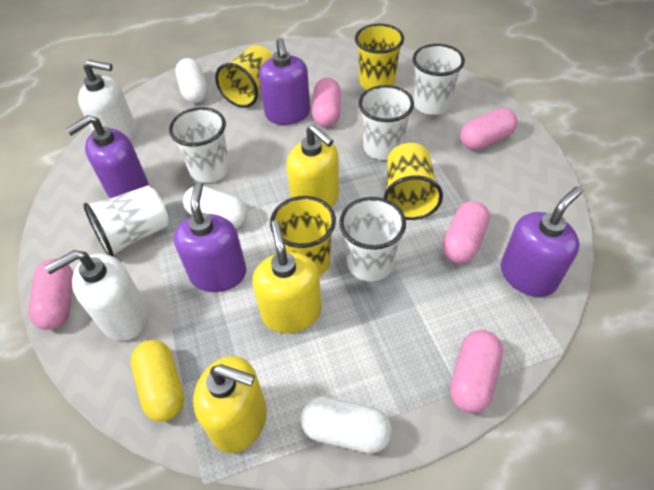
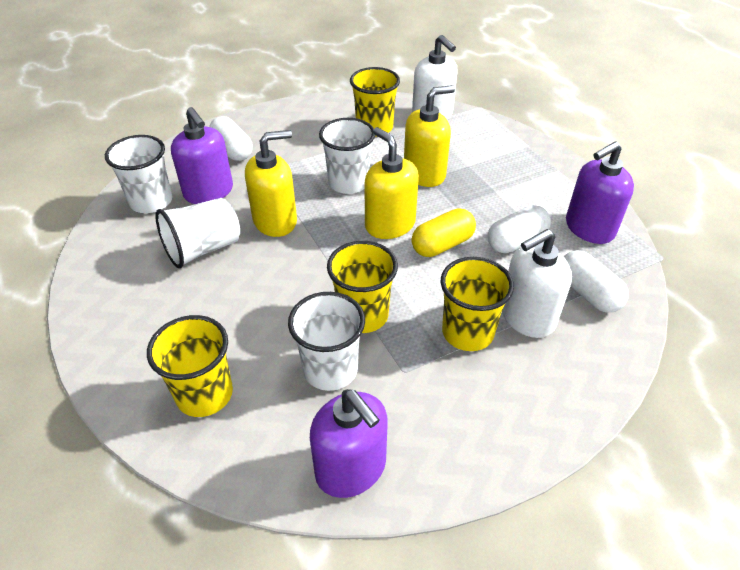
pink capsule: 5 -> 0
purple soap dispenser: 4 -> 3
white cup: 5 -> 4

